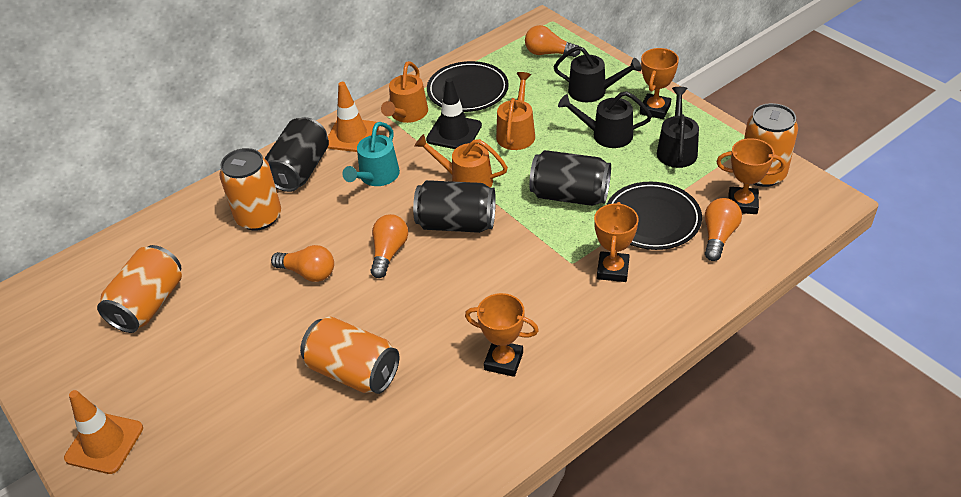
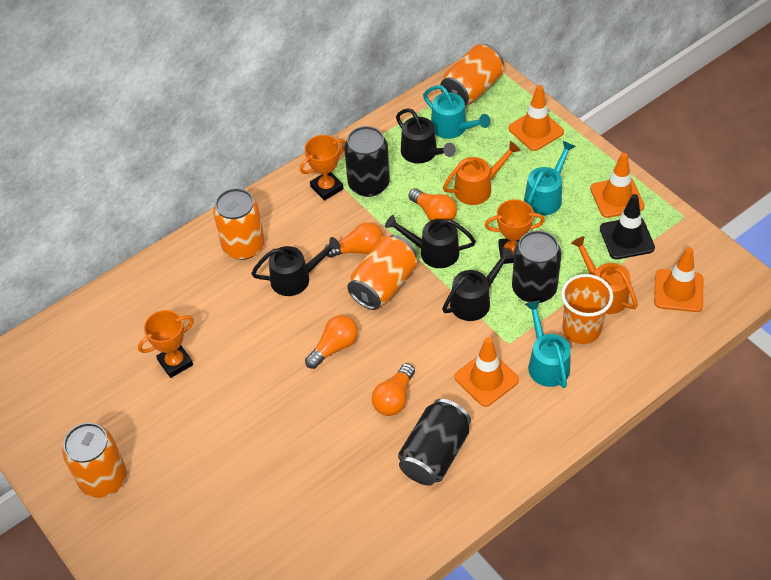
black plate: 2 -> 0
black watering can: 3 -> 4
orange cup: 0 -> 1
orange traffic cone: 2 -> 4
orange trophy: 4 -> 3
orange watering can: 3 -> 2
turquoise watering can: 1 -> 3

